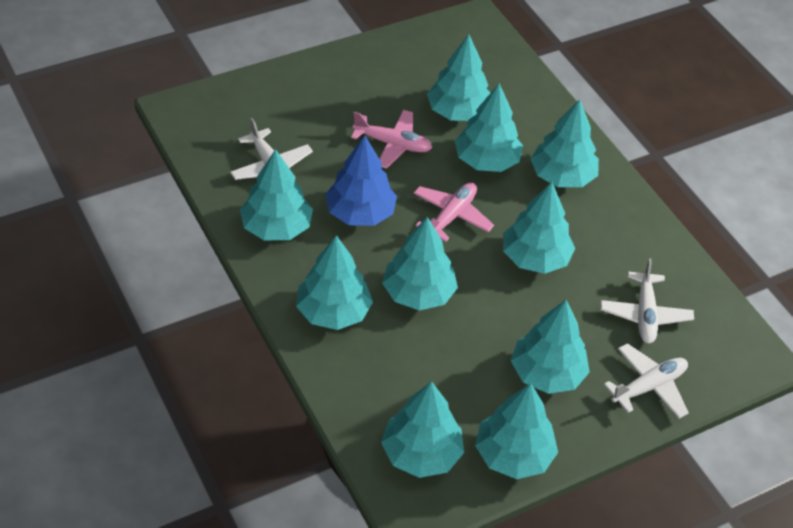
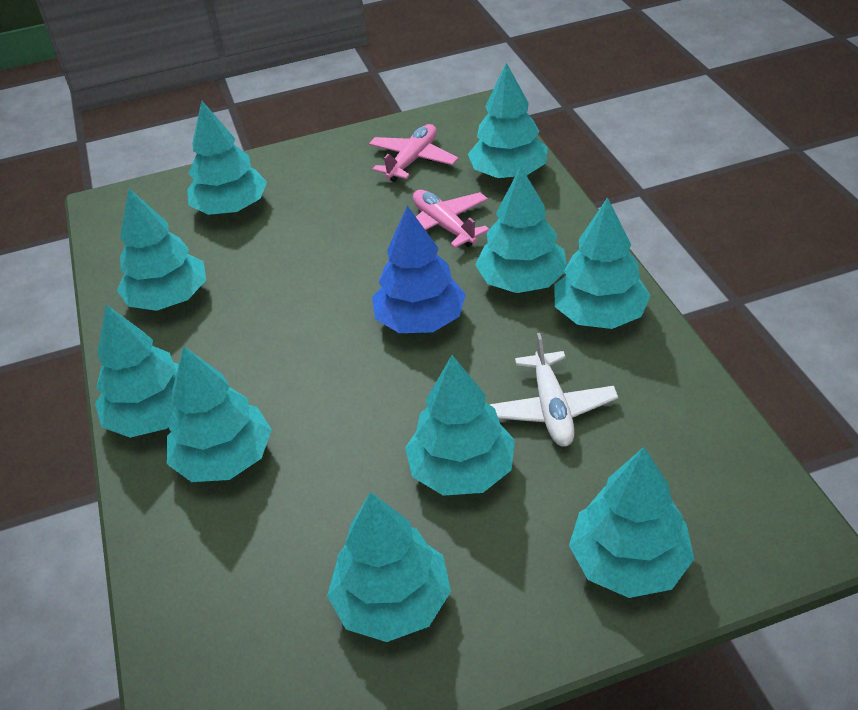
white plane: 3 -> 1

